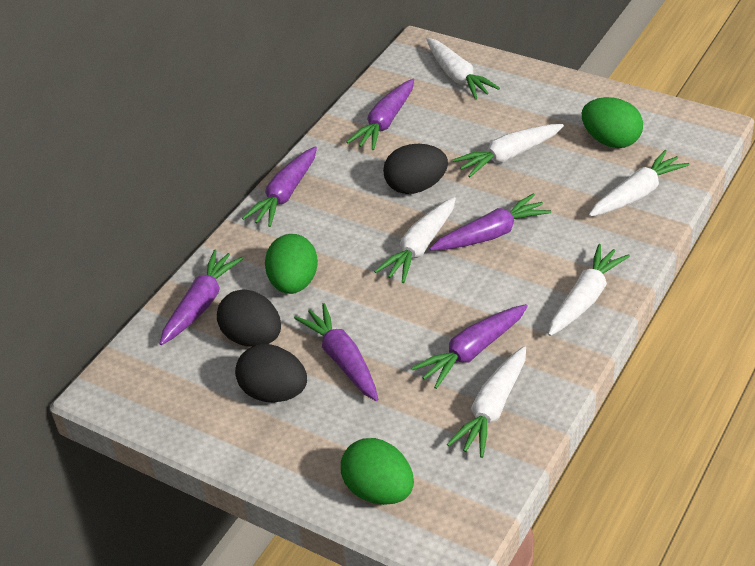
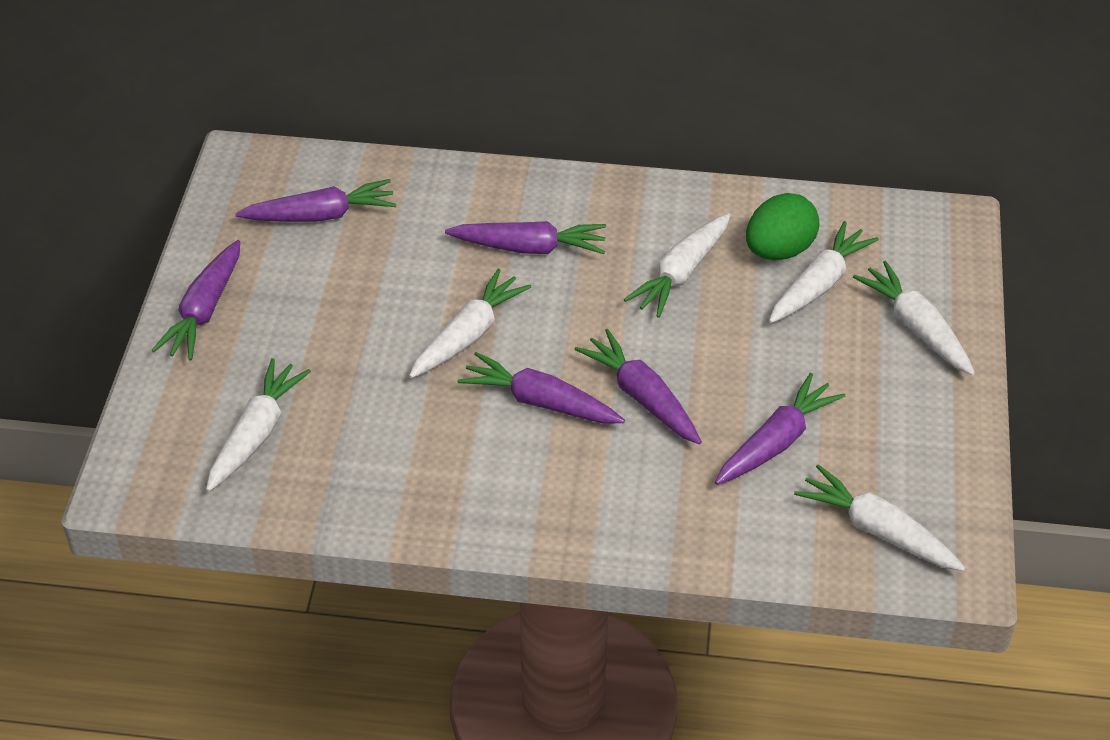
black egg: 3 -> 0
green egg: 3 -> 1

